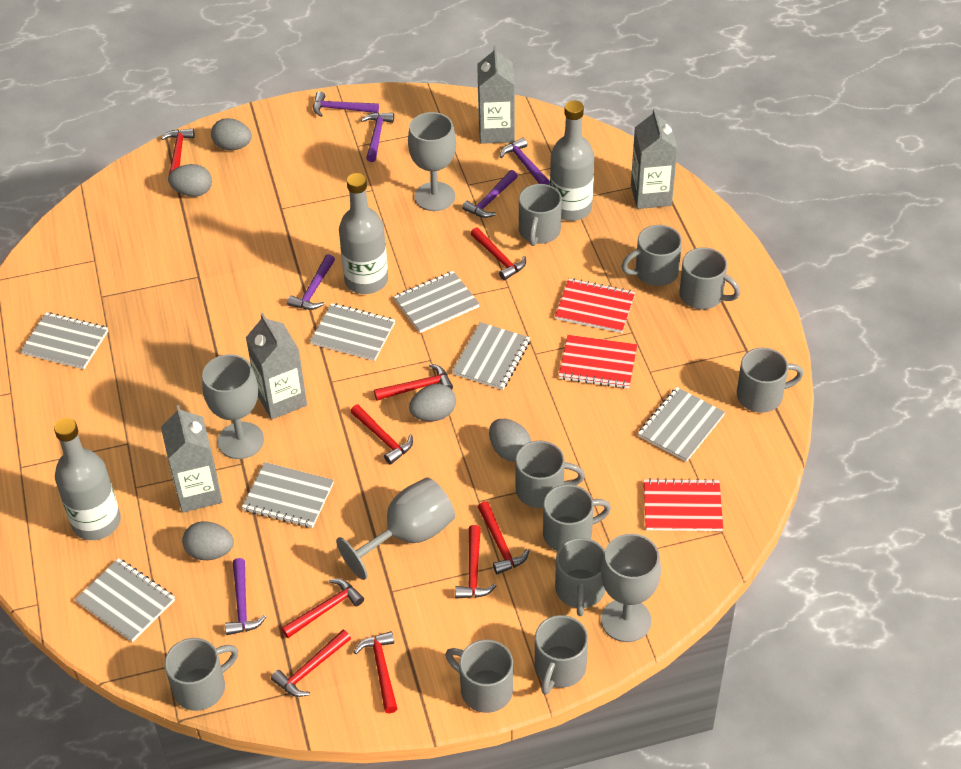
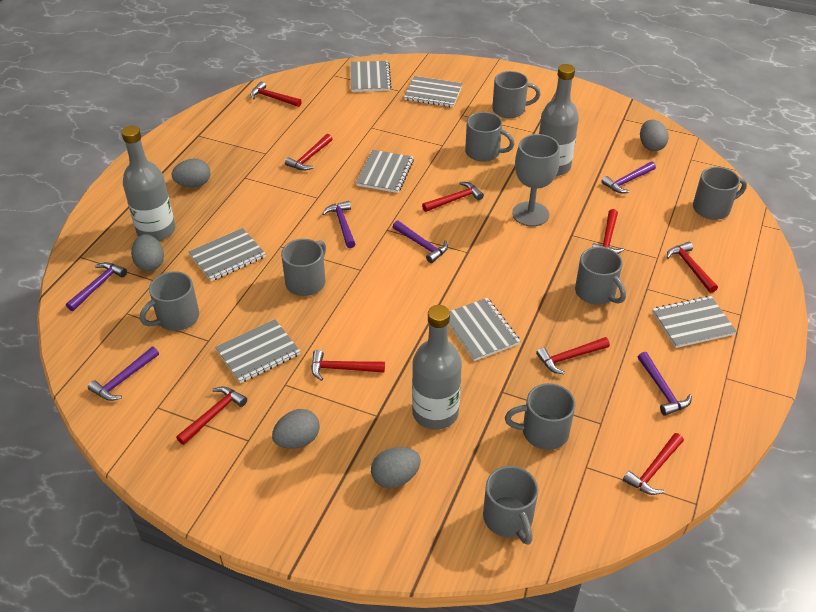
grey carton: 4 -> 0
grey goblet: 4 -> 1
grey mug: 10 -> 8
red notebook: 3 -> 0

